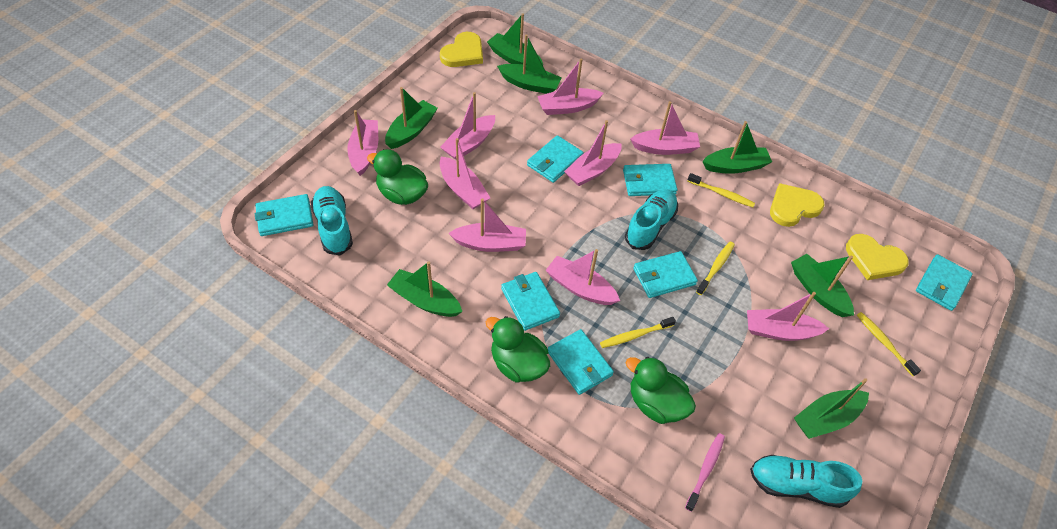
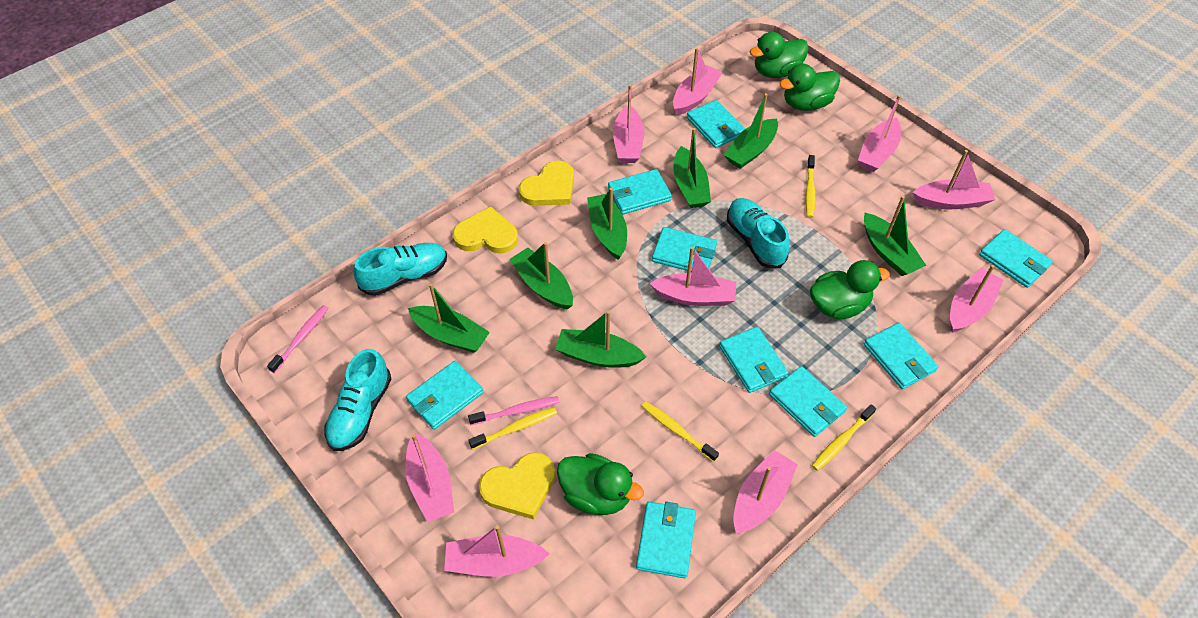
green duck: 3 -> 4
pink toothbrush: 1 -> 2
turquoise wallet: 7 -> 9

